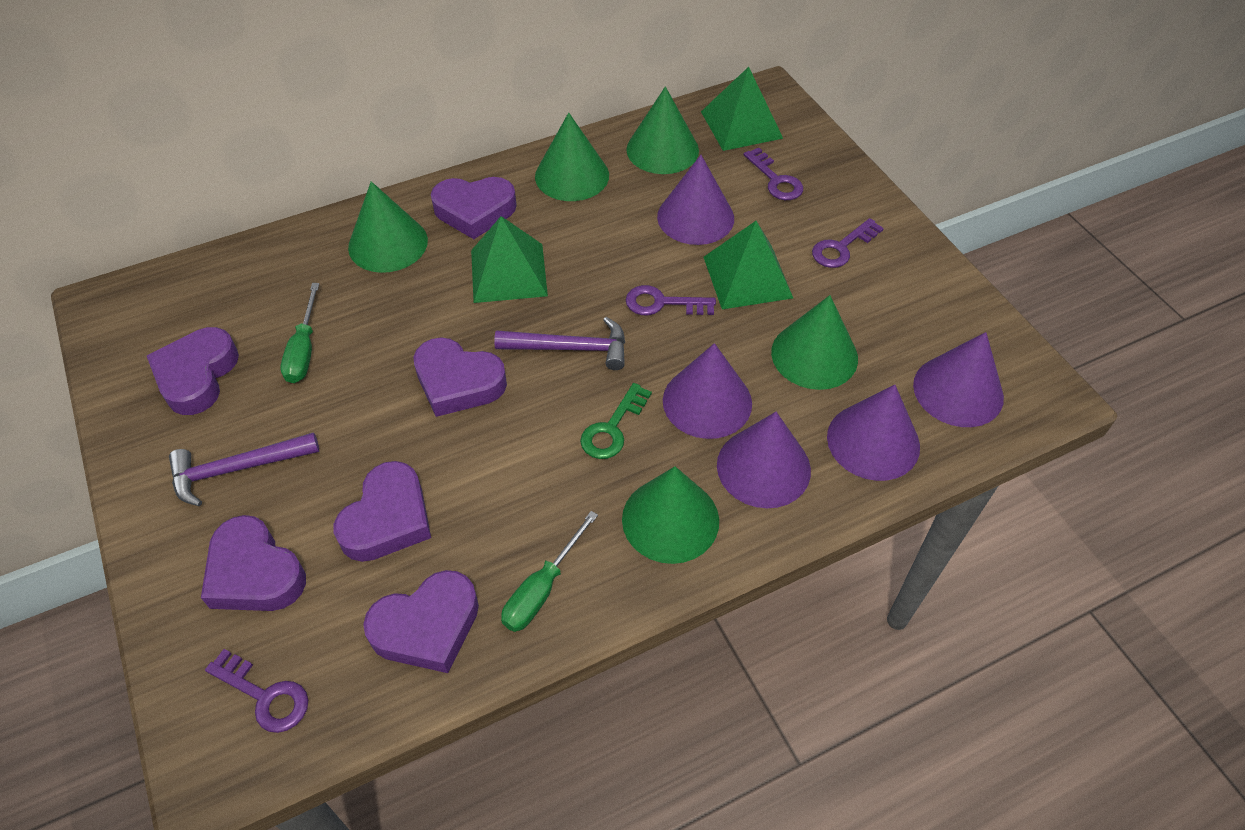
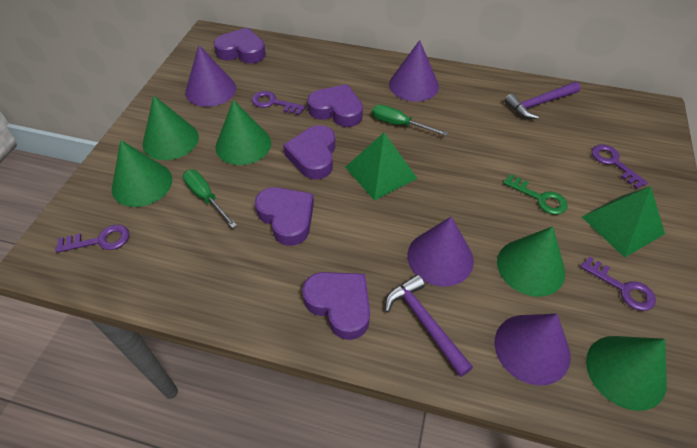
green pyramid: 3 -> 2
purple cone: 5 -> 4
purple heart: 6 -> 5

